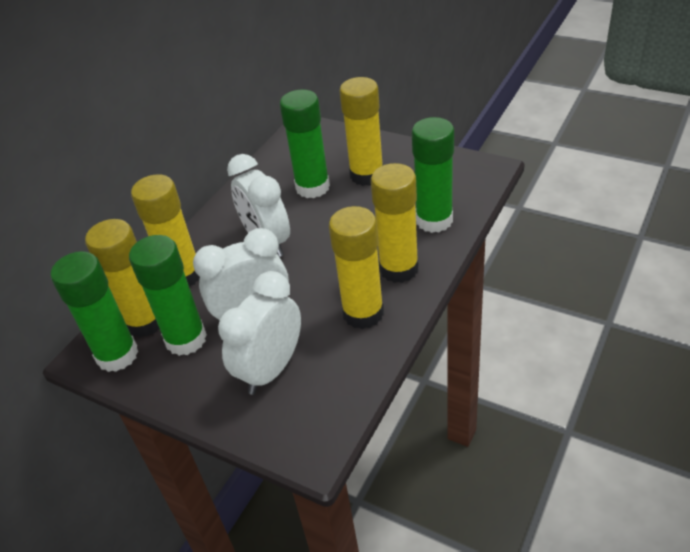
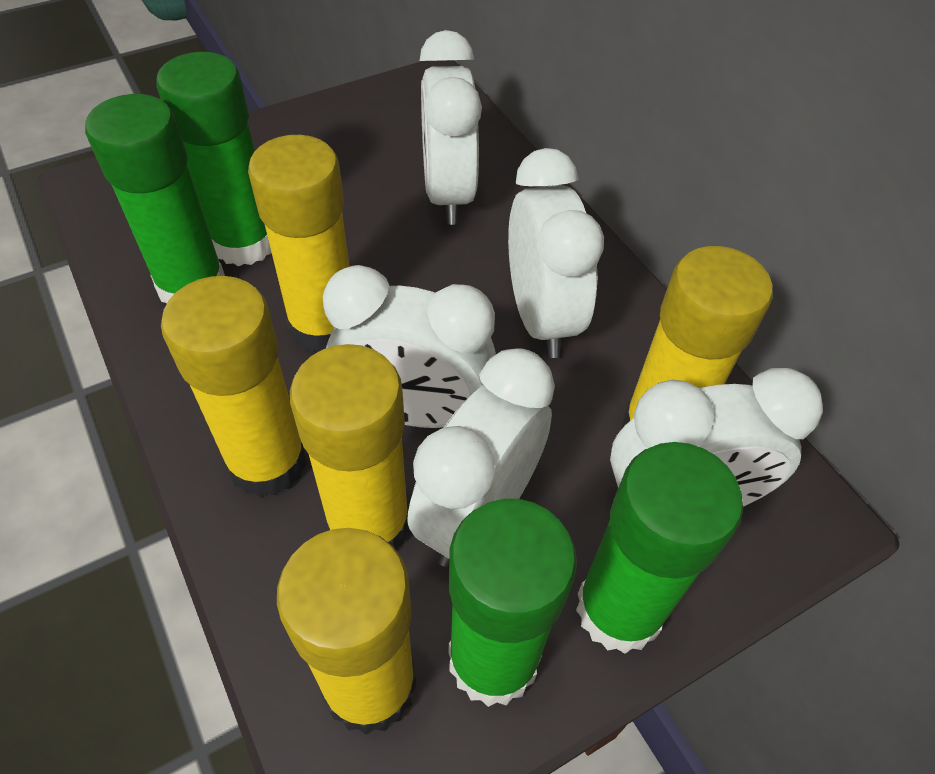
white clock: 3 -> 5

